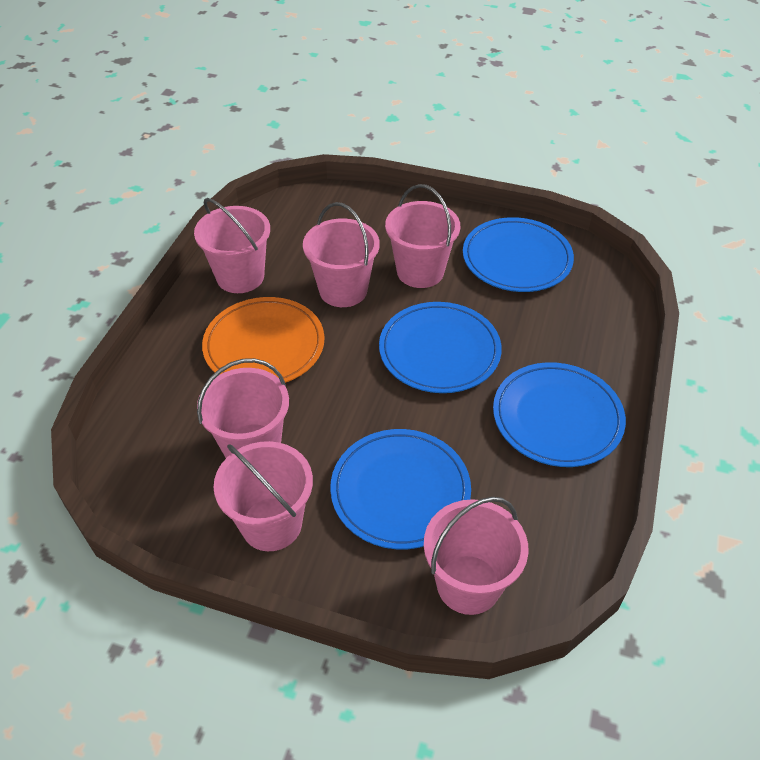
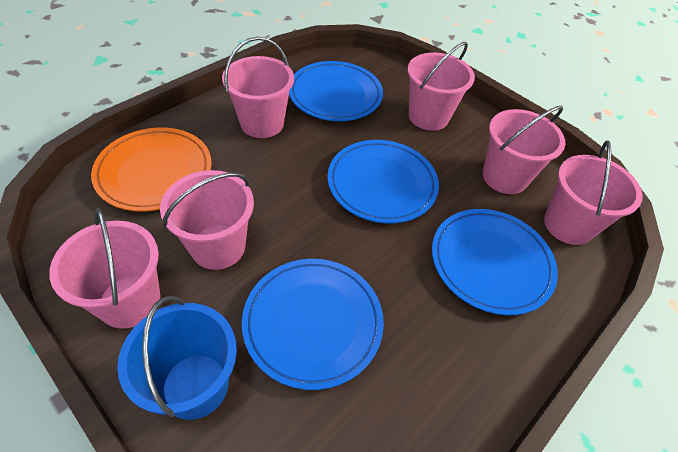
blue bucket: 0 -> 1

